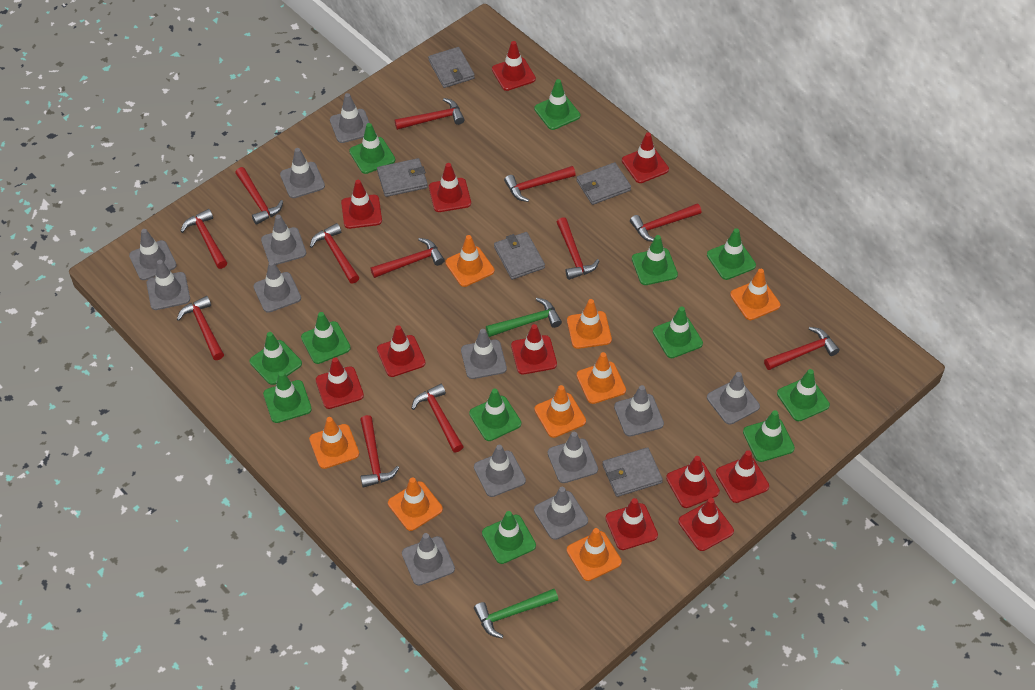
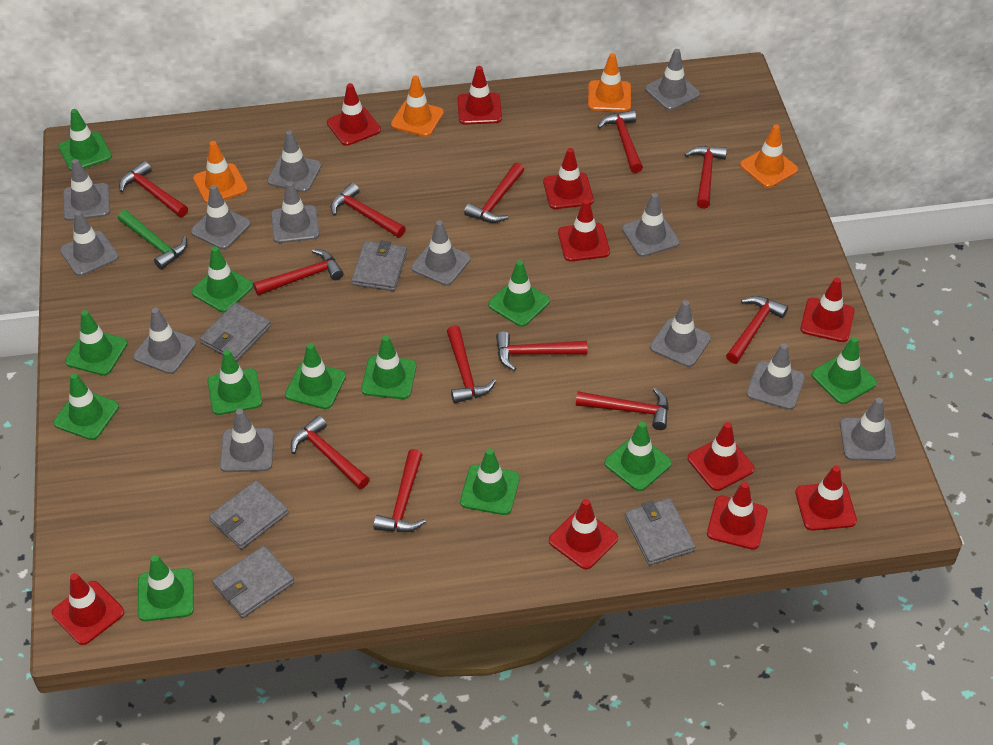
green hammer: 2 -> 1
orange traffic cone: 8 -> 4
red traffic cone: 11 -> 10

